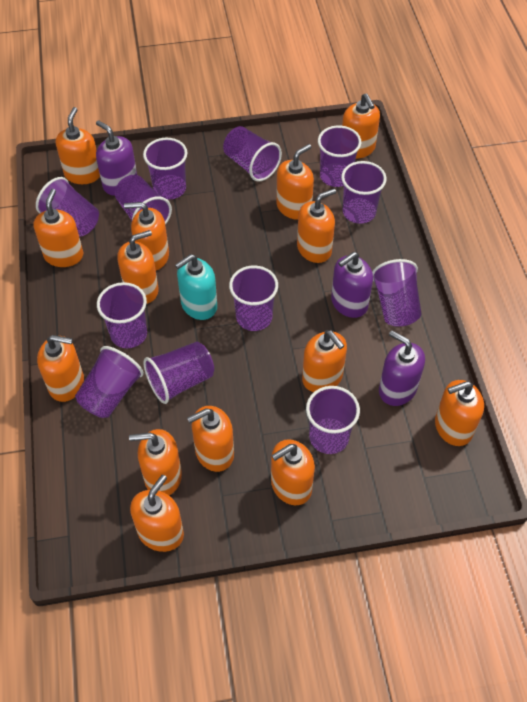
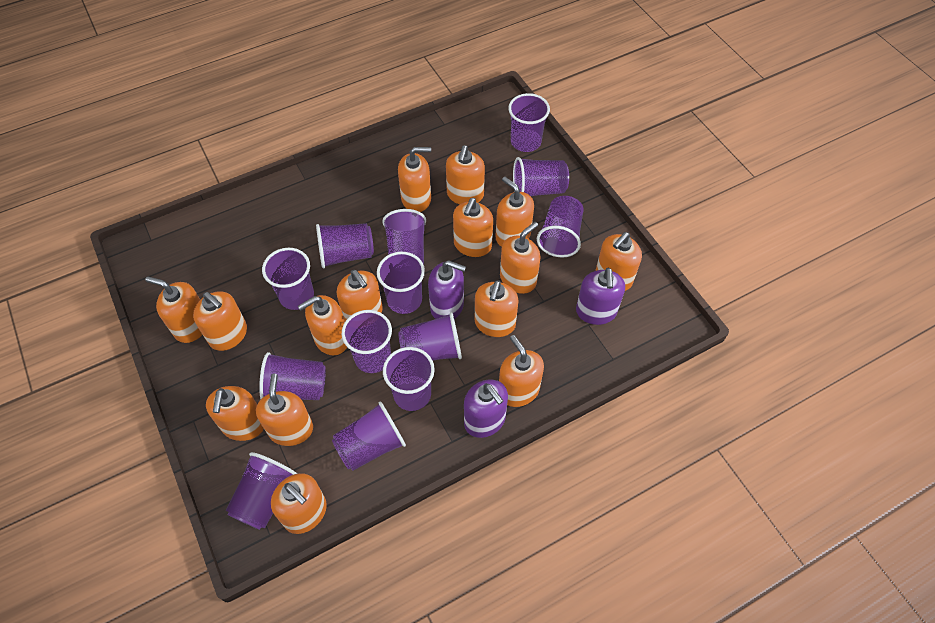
orange soap dispenser: 14 -> 15
purple cup: 12 -> 13
turquoise soap dispenser: 1 -> 0

